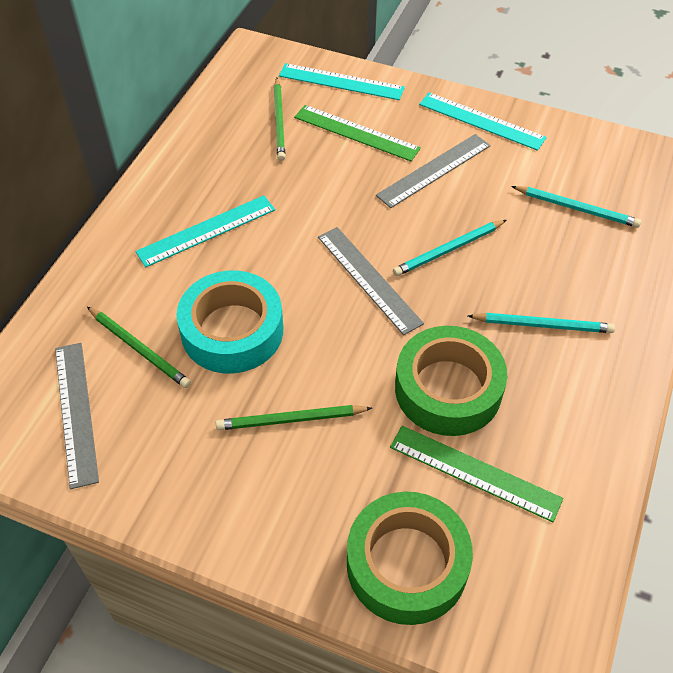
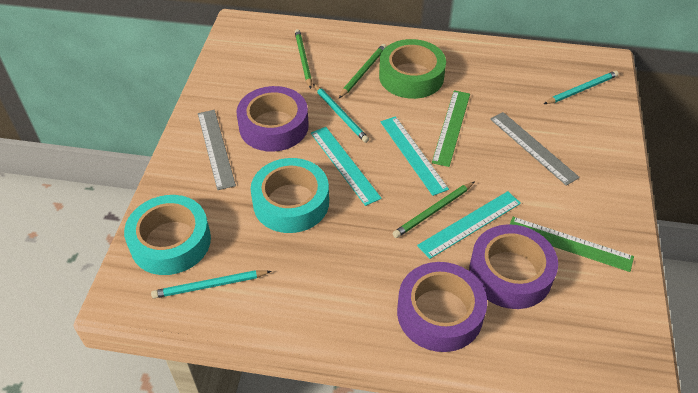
green tape: 2 -> 1
grey ruler: 3 -> 2
purple tape: 0 -> 3
turquoise tape: 1 -> 2

